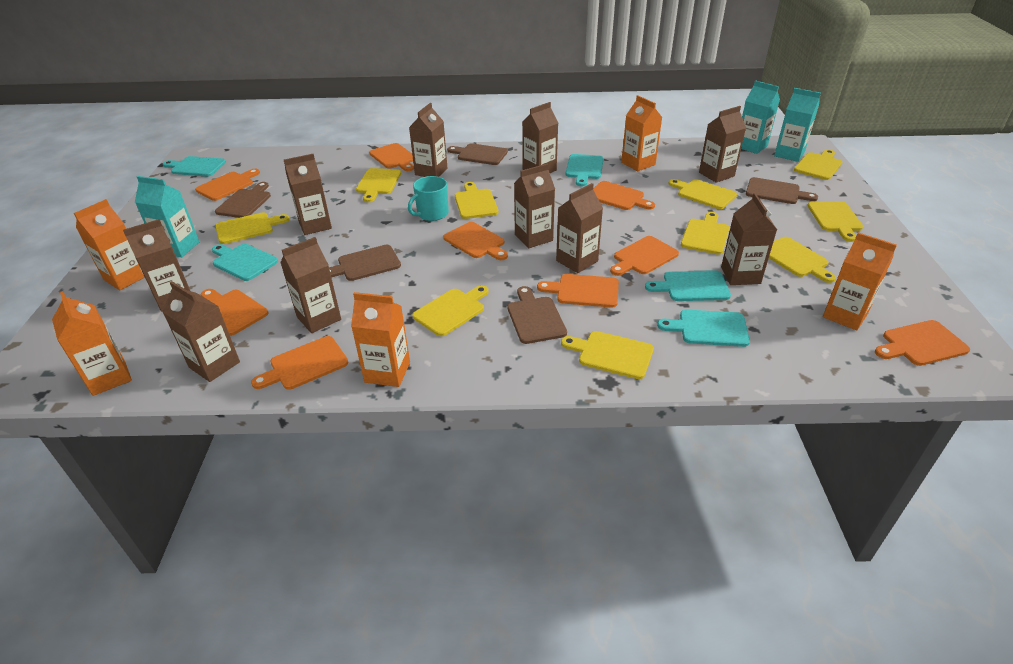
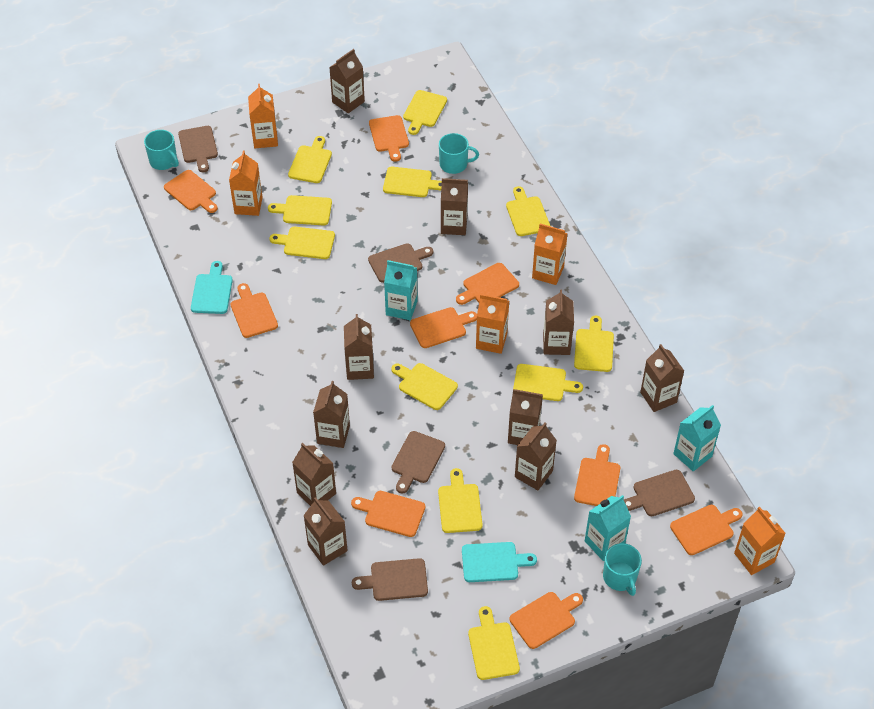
turquoise cutting board: 5 -> 2
turquoise mug: 1 -> 3
yellow cutting board: 10 -> 11

